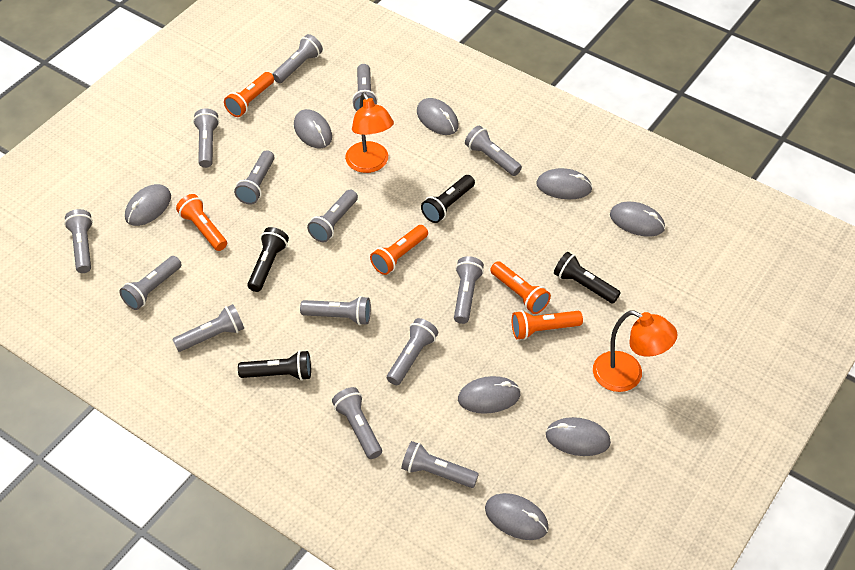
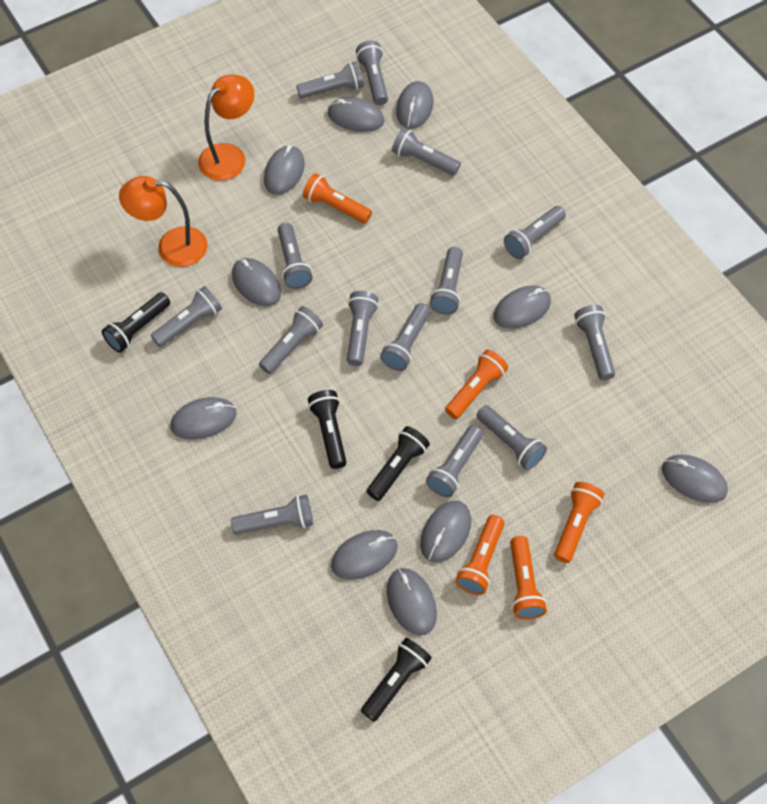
grey mouse: 8 -> 10

